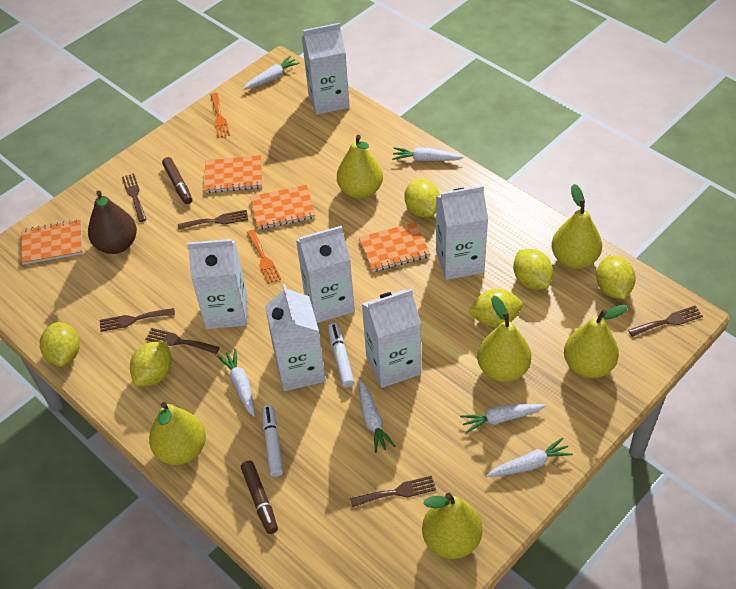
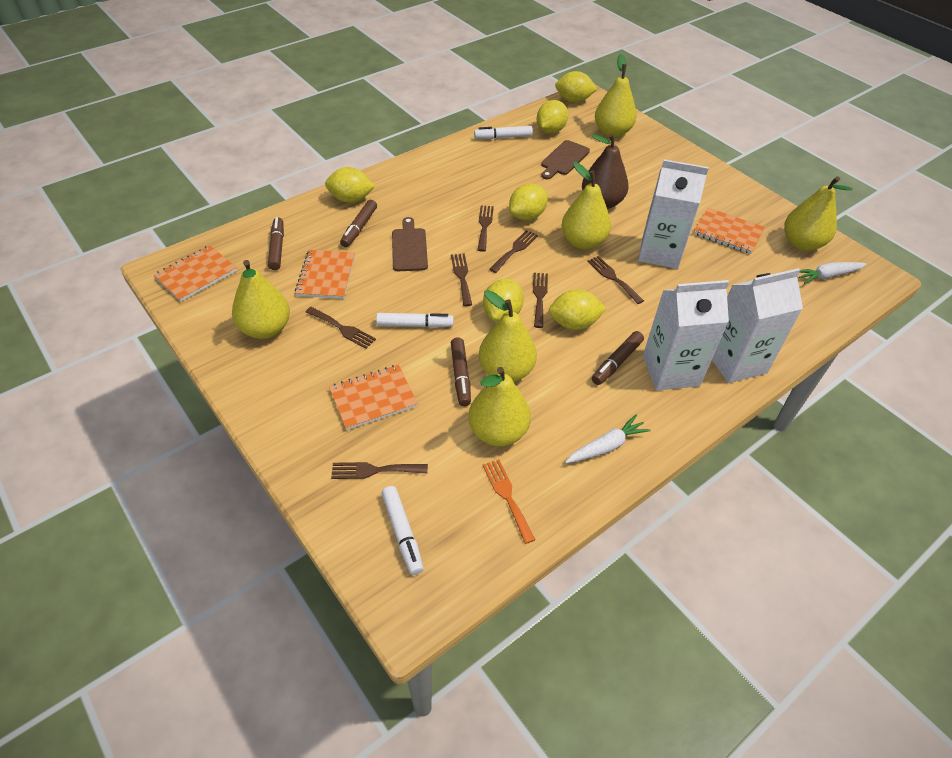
brown cutting board: 0 -> 2
brown fork: 6 -> 7
brown marker: 2 -> 4
orange fork: 2 -> 1
white carrot: 6 -> 2
white carton: 6 -> 3
white marker: 2 -> 3

